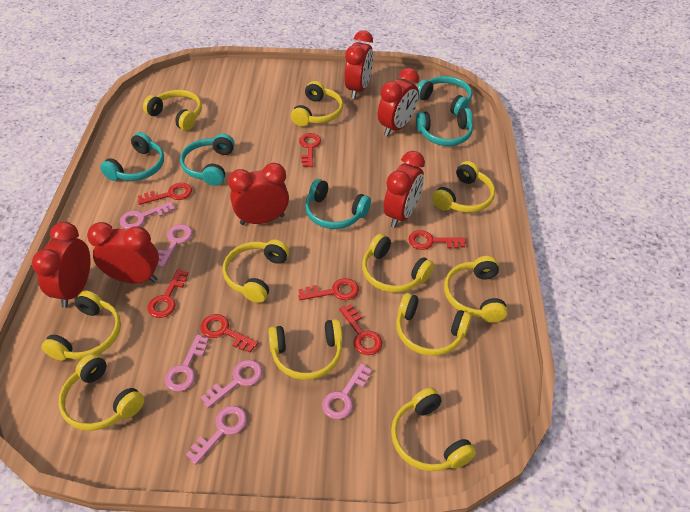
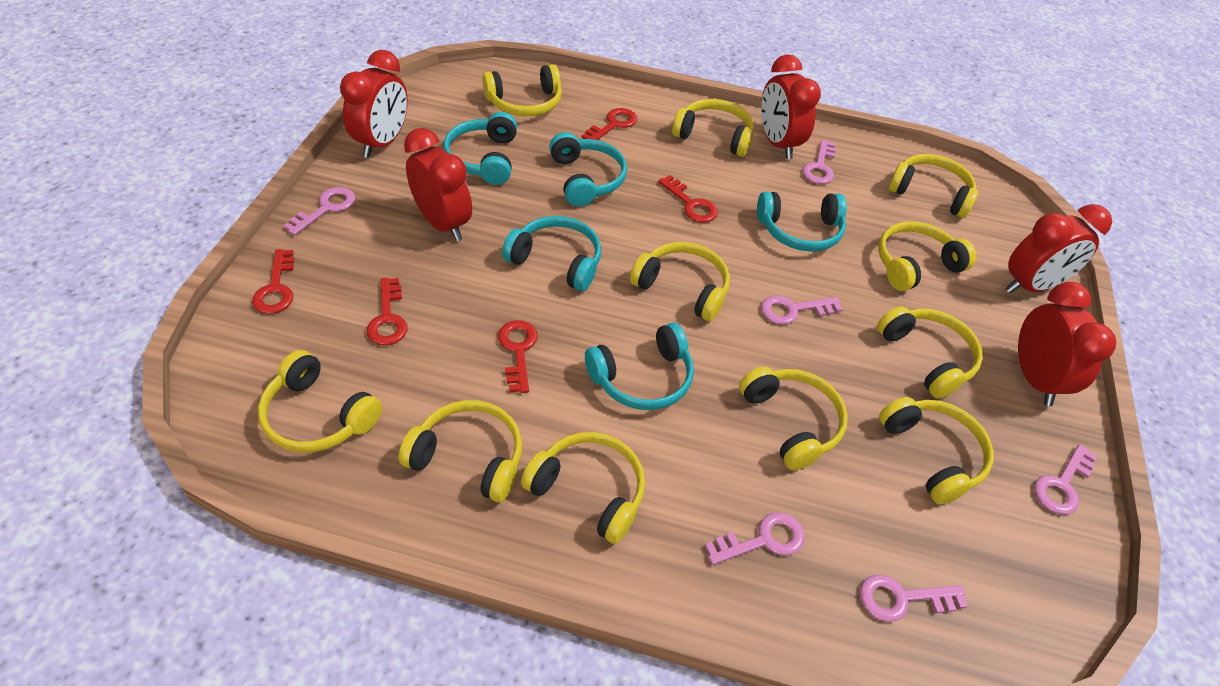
red clock: 6 -> 5
red key: 7 -> 5

